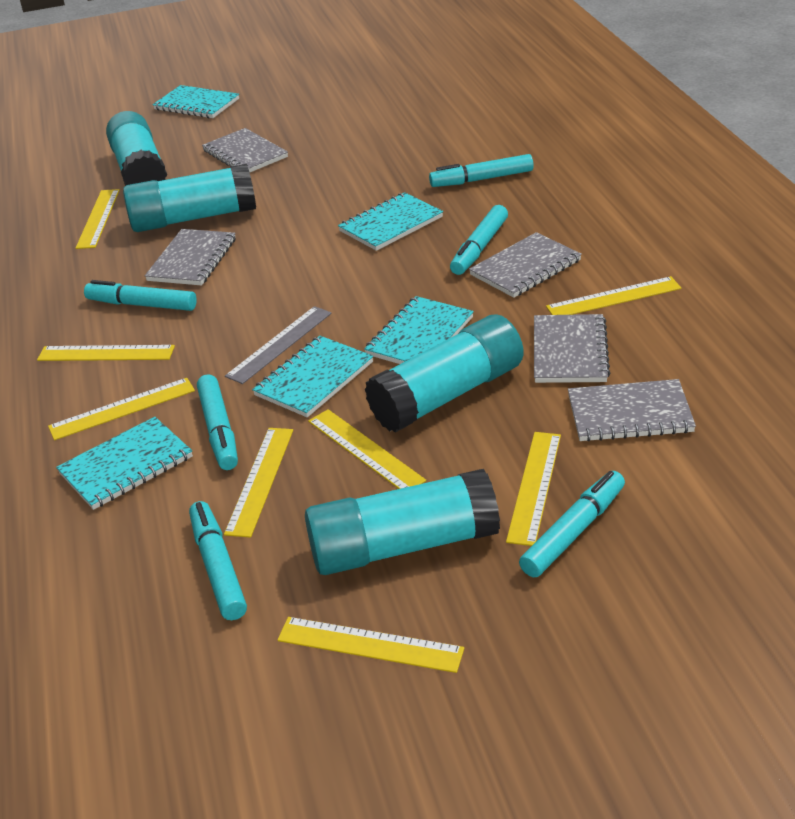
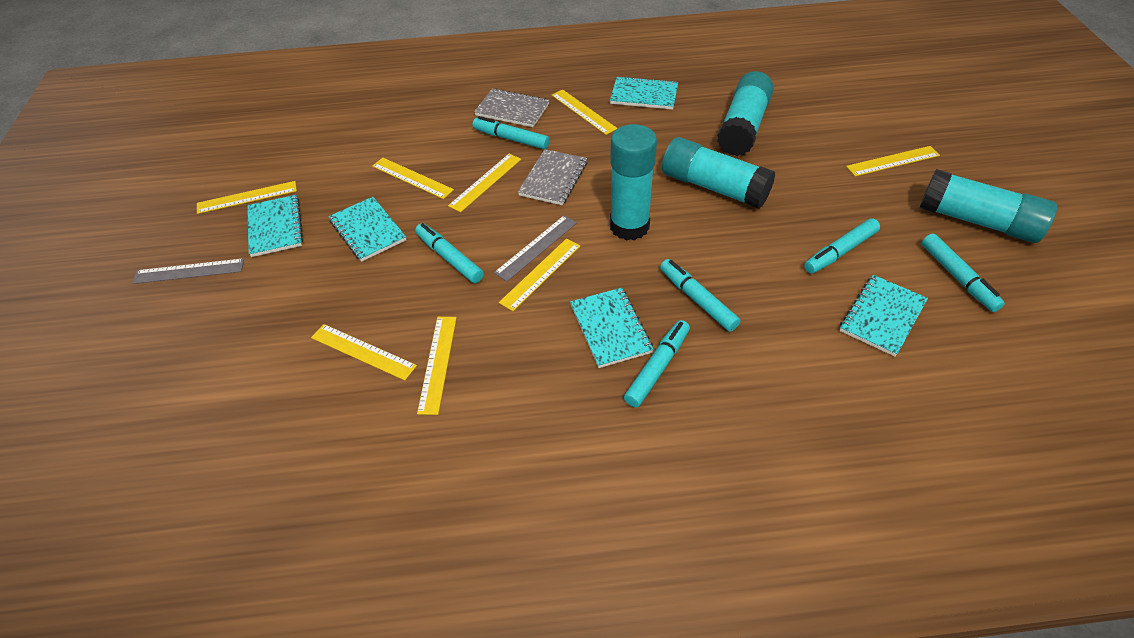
grey notebook: 5 -> 2
grey ruler: 1 -> 2

